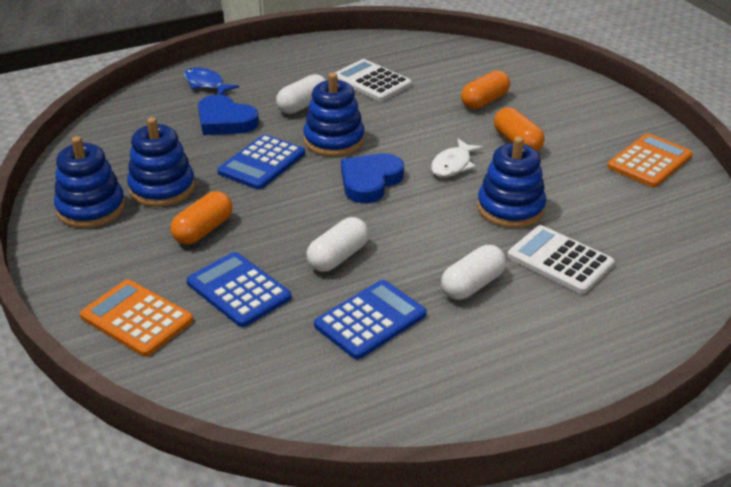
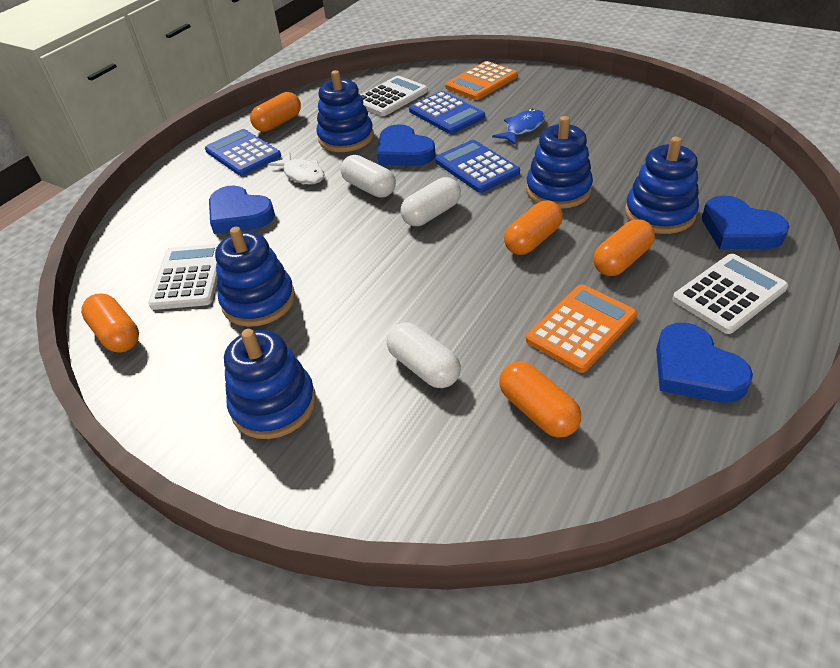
blue heart: 2 -> 4
blue stacking toy: 4 -> 5
orange capsule: 3 -> 5
white calculator: 2 -> 3

